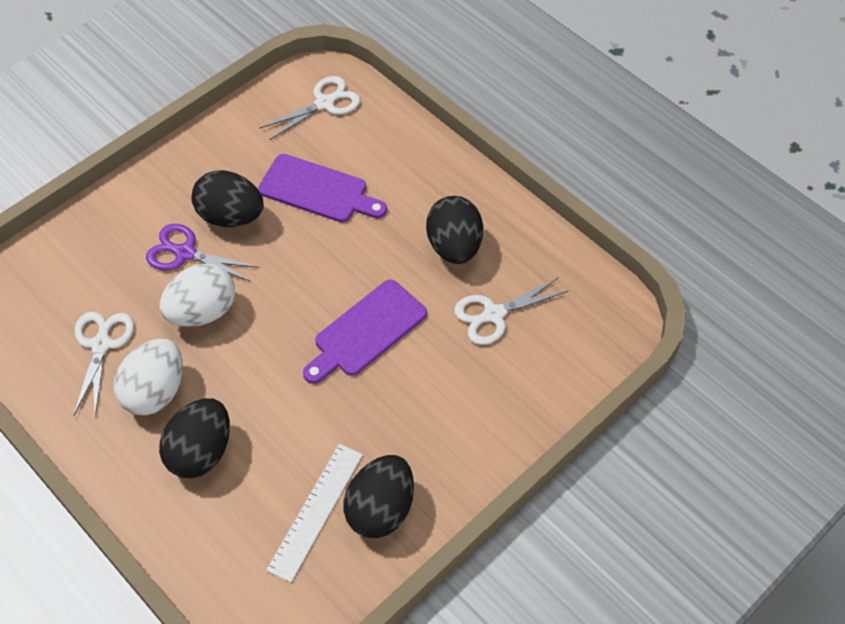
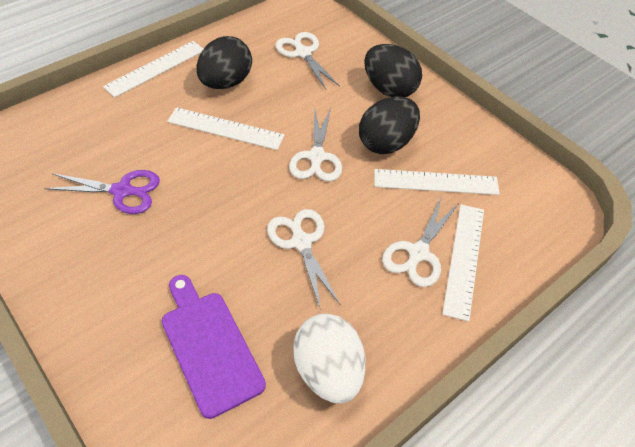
black egg: 4 -> 3
purple cutting board: 2 -> 1
white egg: 2 -> 1
white ruler: 1 -> 4
white scissors: 3 -> 4

